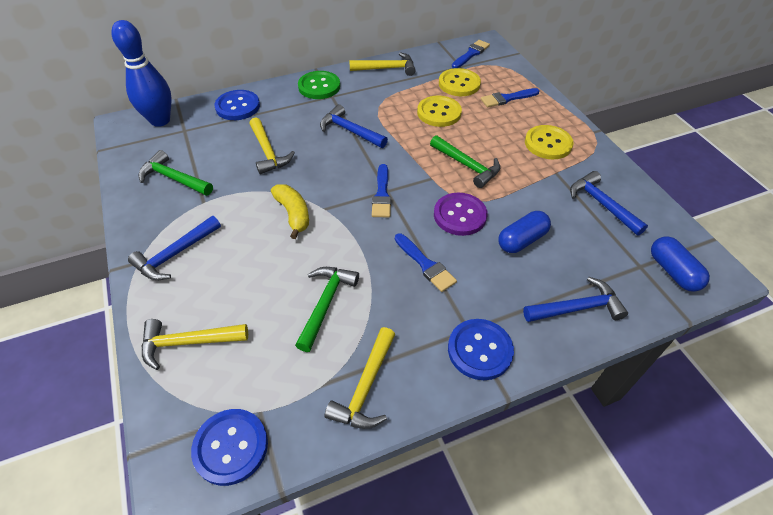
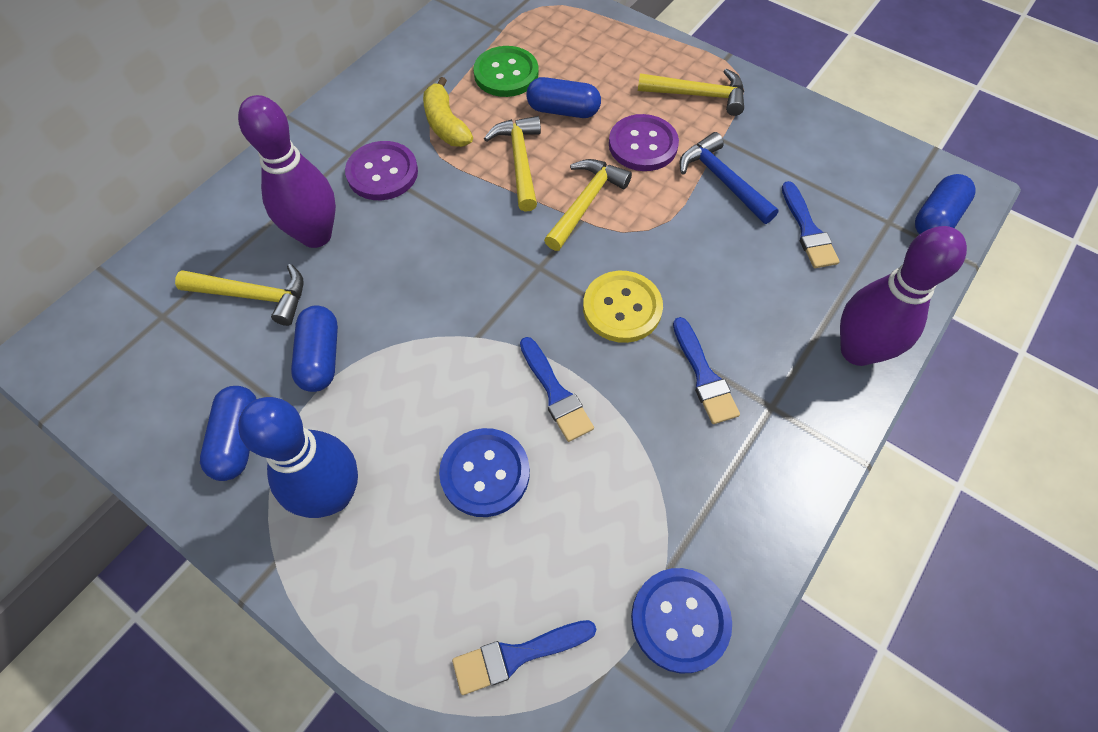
blue button: 3 -> 2
blue capsule: 2 -> 4
blue hammer: 4 -> 1
green hammer: 3 -> 0
purple bowling pin: 0 -> 2
purple button: 1 -> 2
yellow button: 3 -> 1

